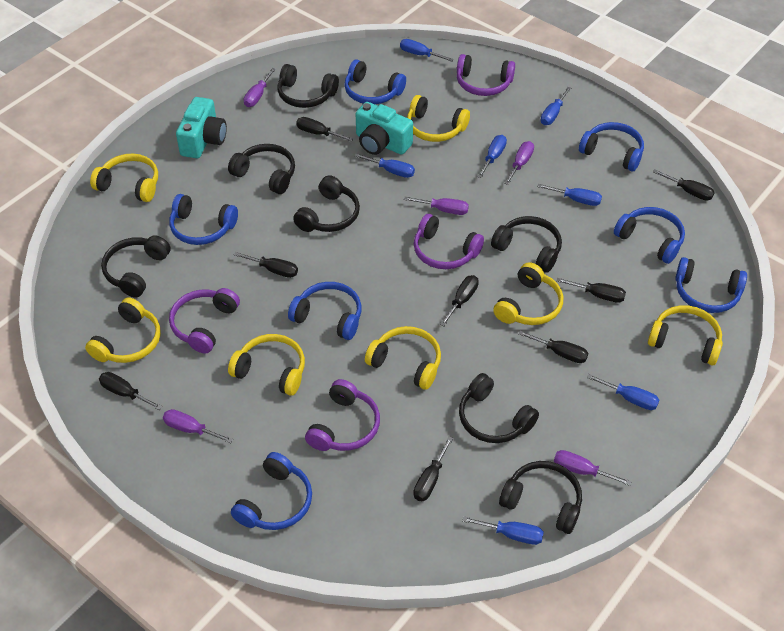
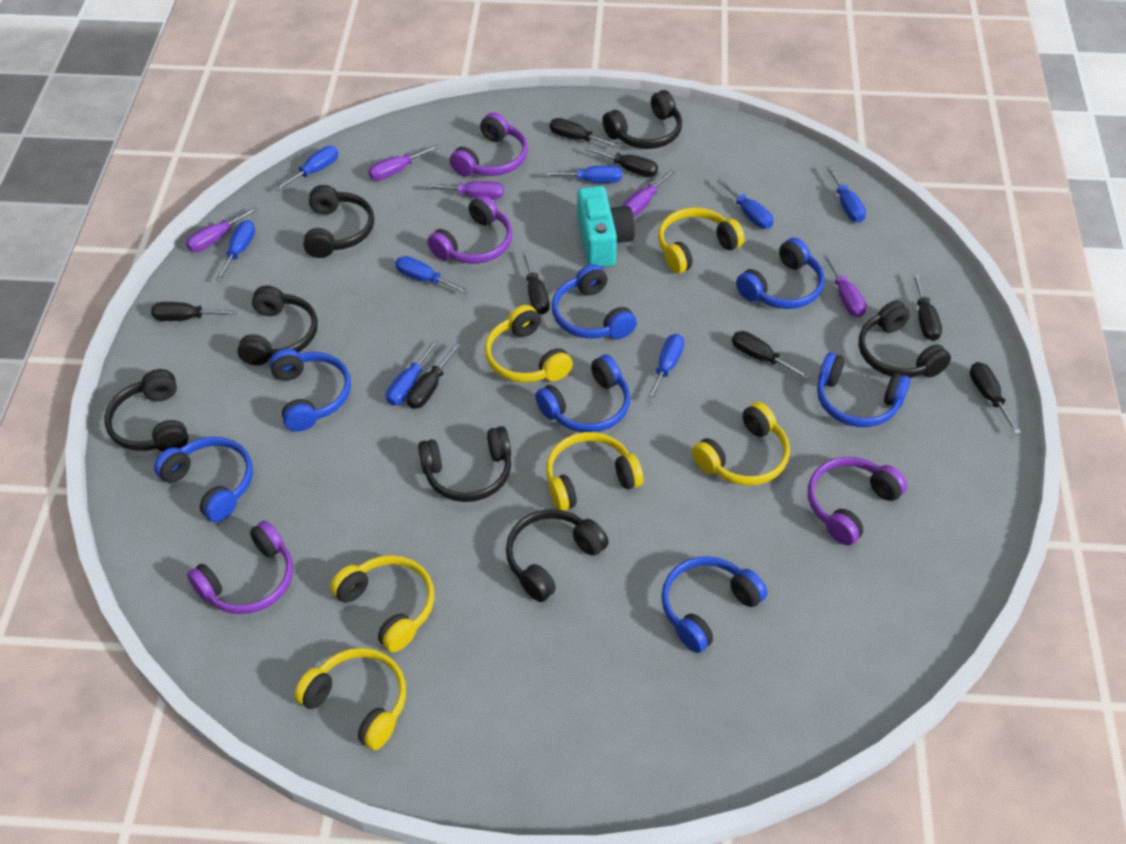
blue screwdriver: 7 -> 8
turquoise camera: 2 -> 1
yellow headphones: 7 -> 6

